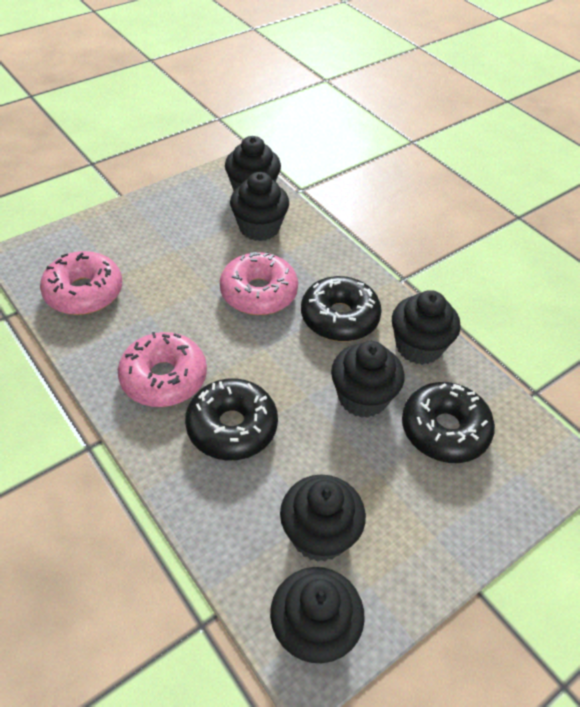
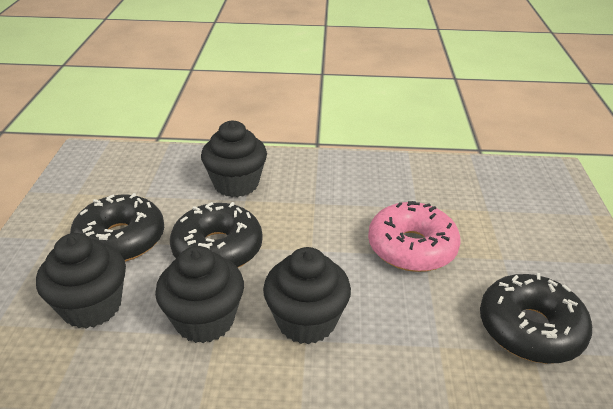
black cupcake: 6 -> 4
pink donut: 3 -> 1

